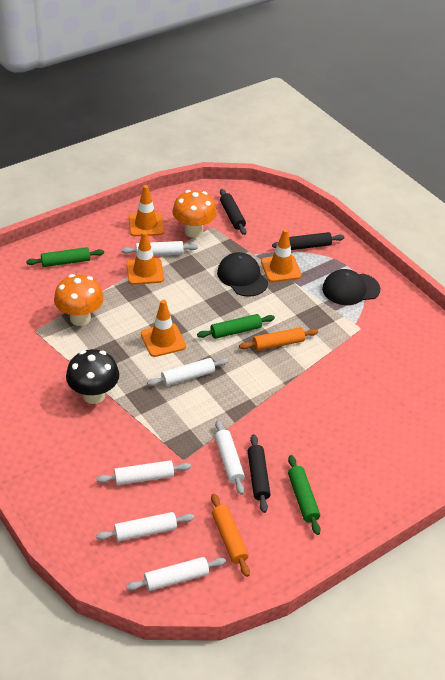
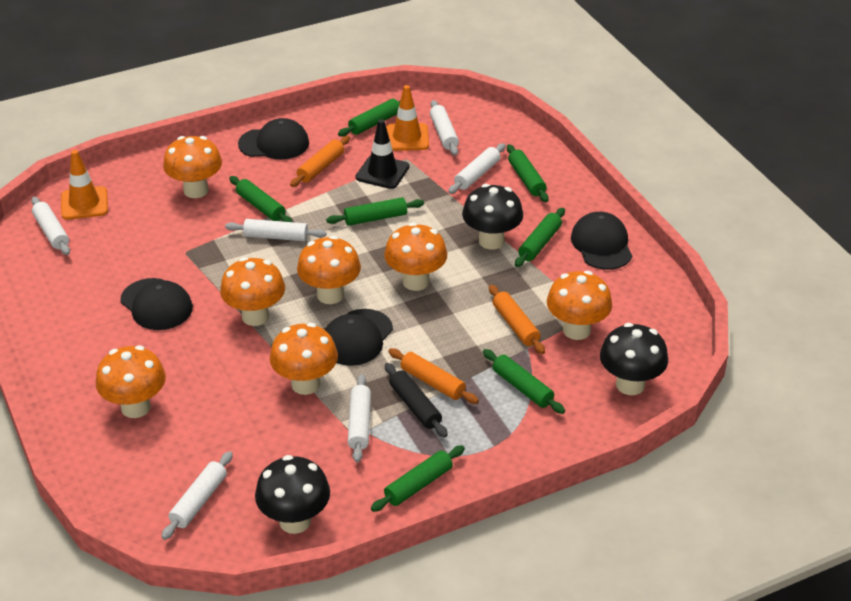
black cap: 2 -> 4
black mushroom: 1 -> 3
black rolling pin: 3 -> 1
black traffic cone: 0 -> 1
green rolling pin: 3 -> 7
orange mushroom: 2 -> 7
orange rolling pin: 2 -> 3
orange traffic cone: 4 -> 2

